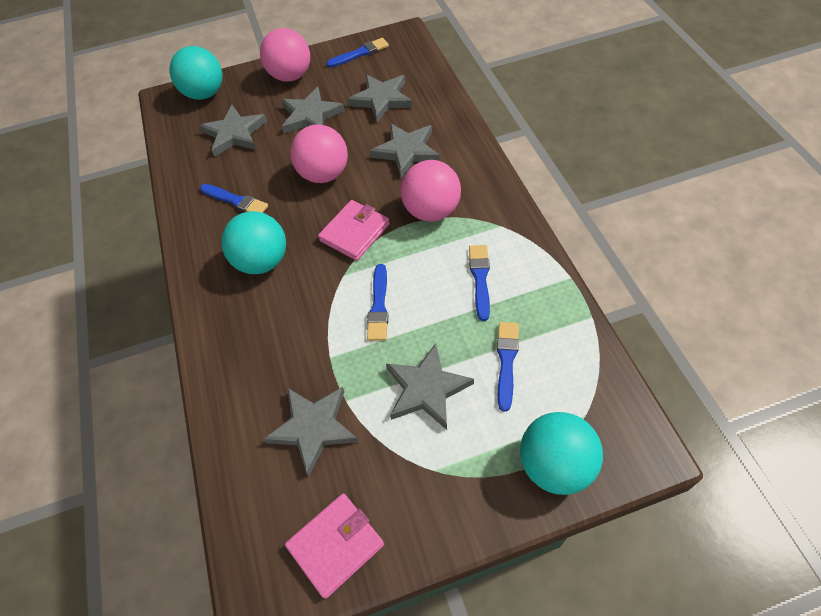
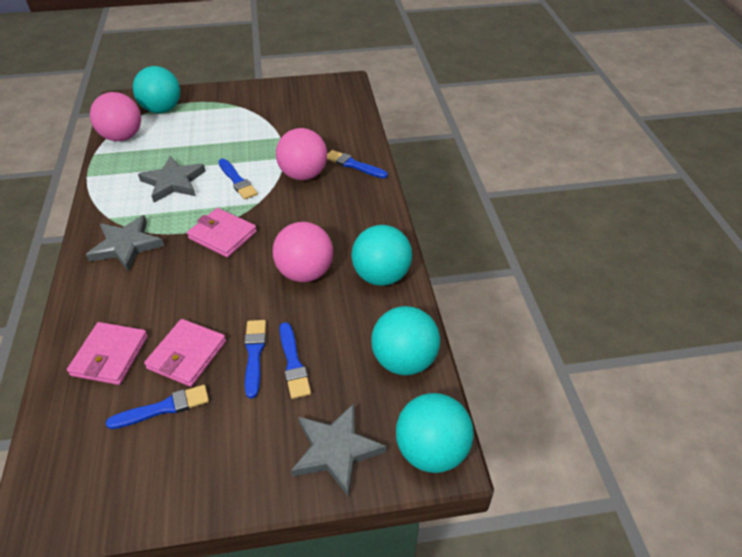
grey star: 6 -> 3
pink wallet: 2 -> 3
turquoise ball: 3 -> 4

